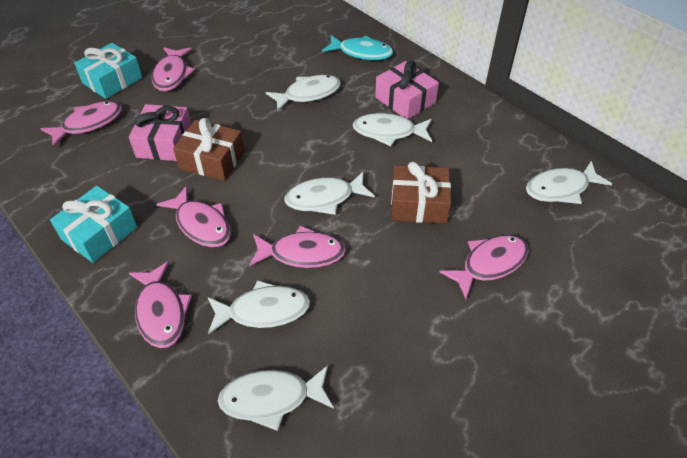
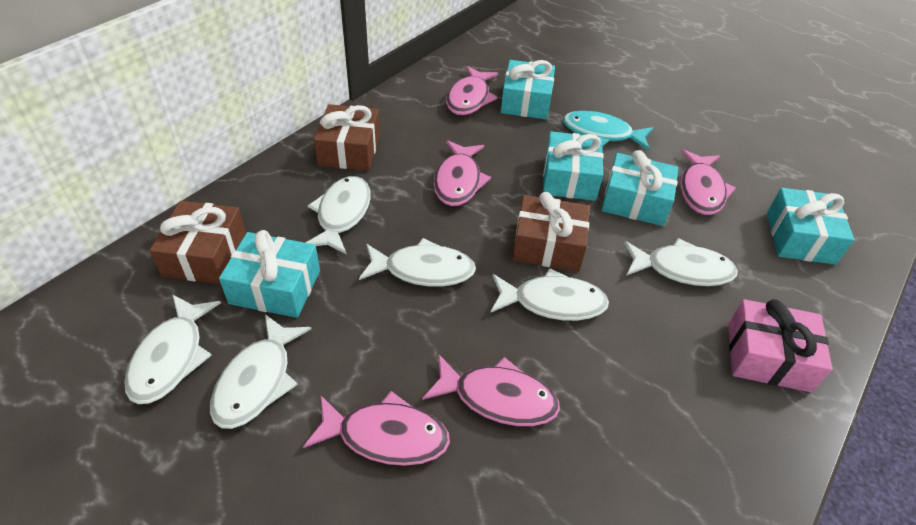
brown gift: 2 -> 3
pink fish: 6 -> 5
pink gift: 2 -> 1
turquoise gift: 2 -> 5

